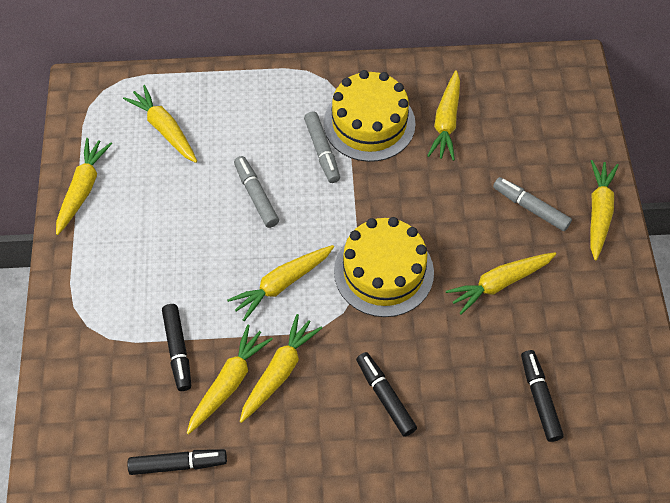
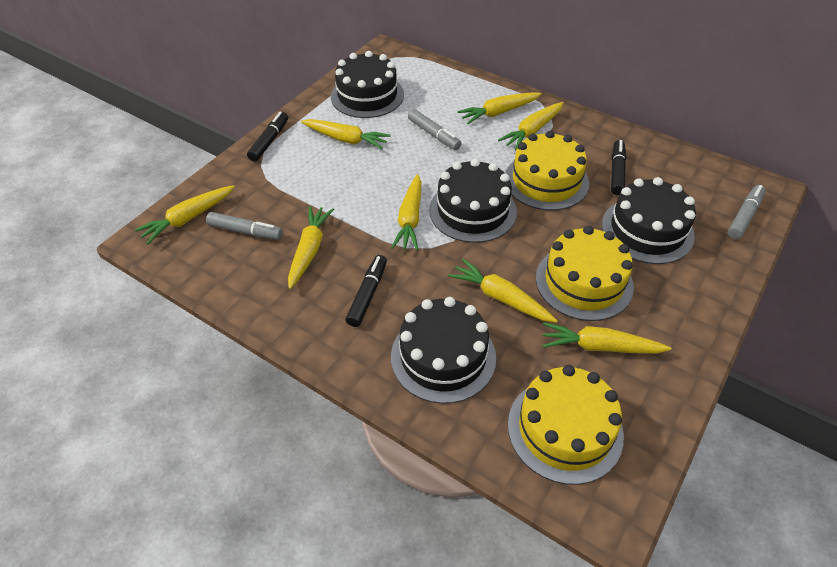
black cake: 0 -> 4
black marker: 4 -> 3
yellow cake: 2 -> 3

